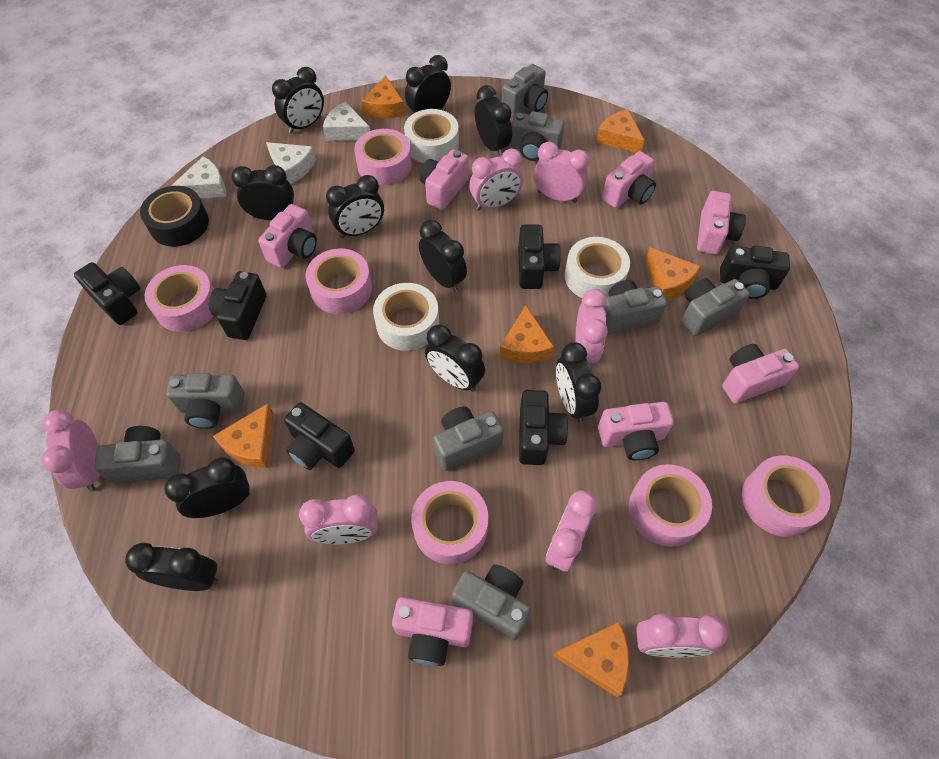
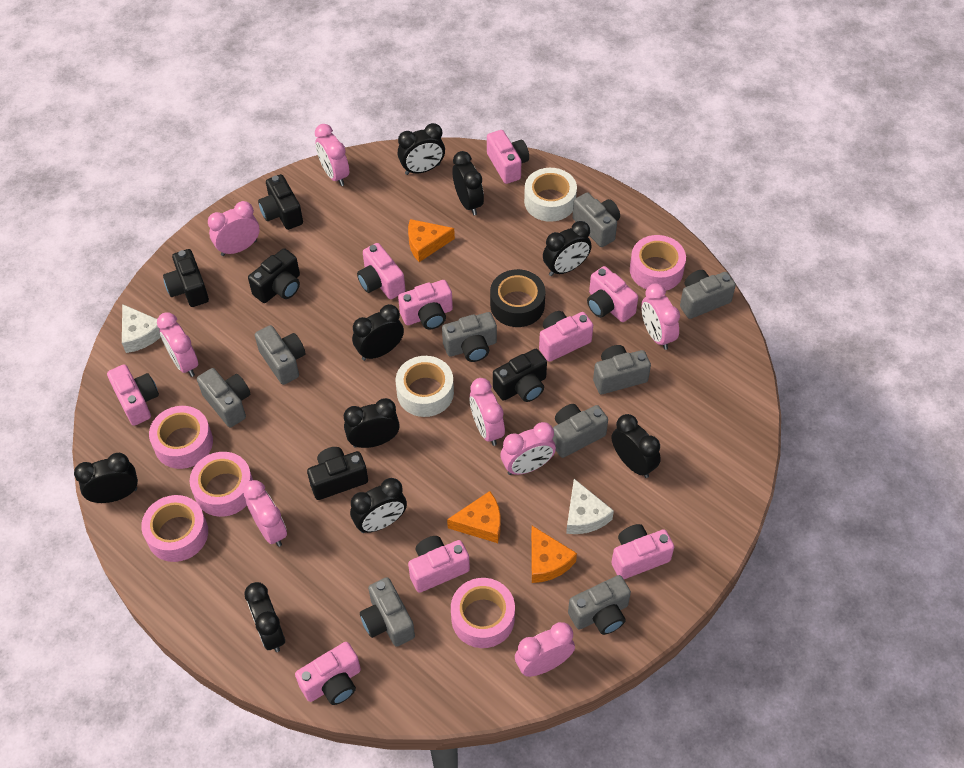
black camera: 6 -> 5
black clock: 10 -> 9
grey camera: 8 -> 9
orange cheese: 6 -> 3
pink camera: 7 -> 9
pink clock: 7 -> 8
pink tape: 6 -> 5
white cheese: 3 -> 2
white tape: 3 -> 2

